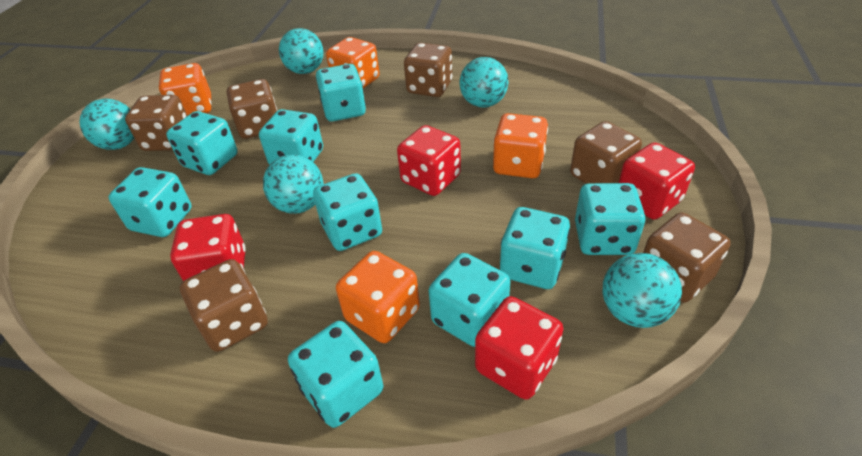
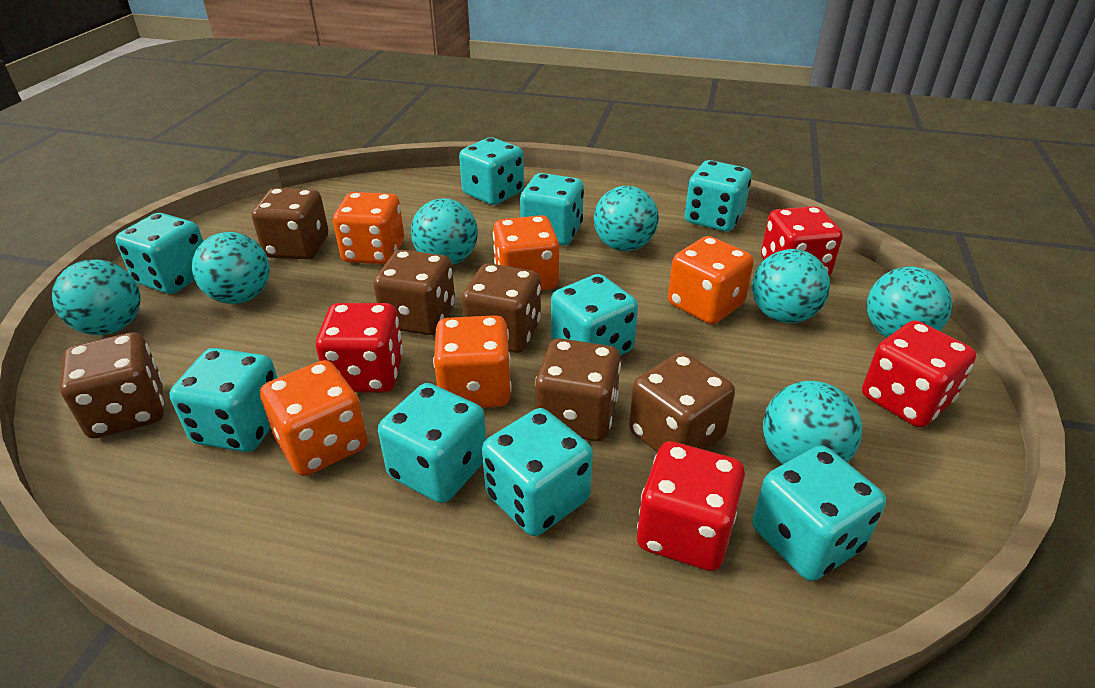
orange dice: 4 -> 5
turquoise ball: 5 -> 7

